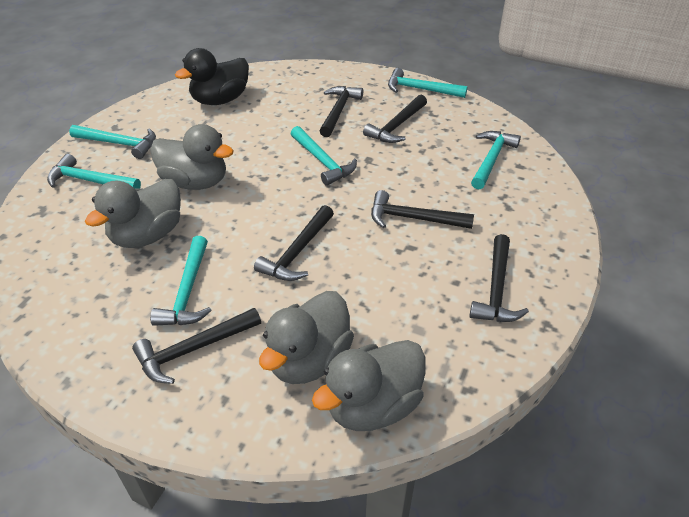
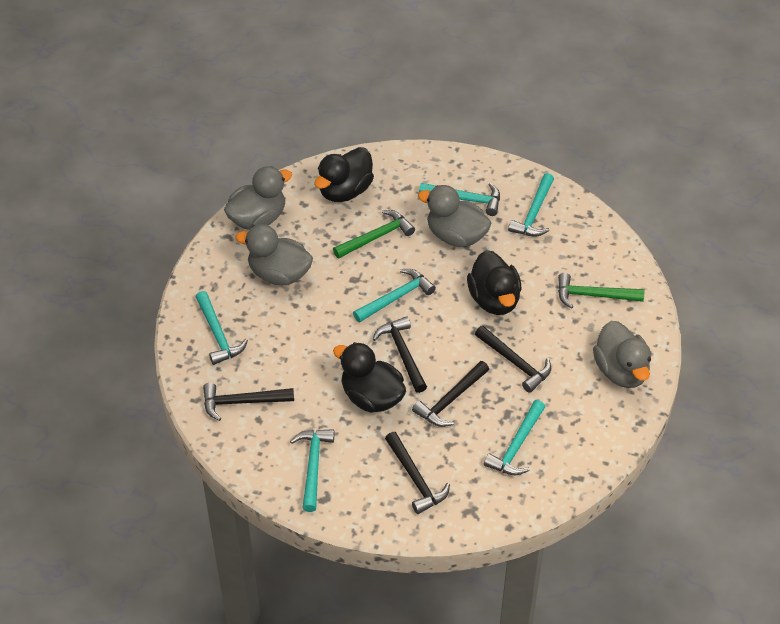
black duck: 1 -> 3
black hammer: 6 -> 5
green hammer: 0 -> 2

